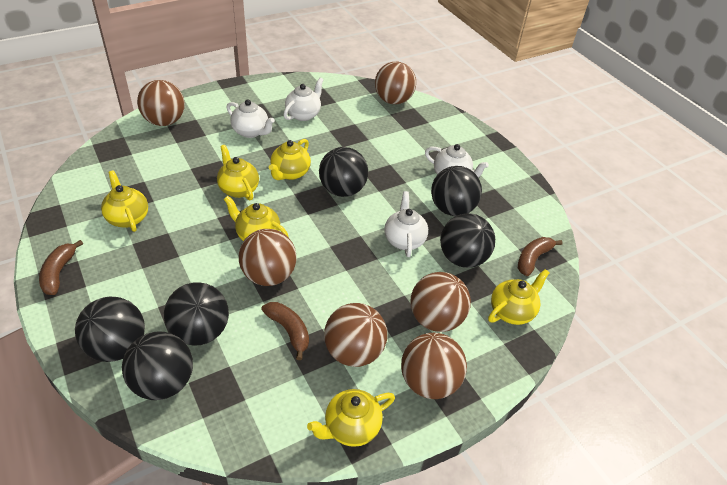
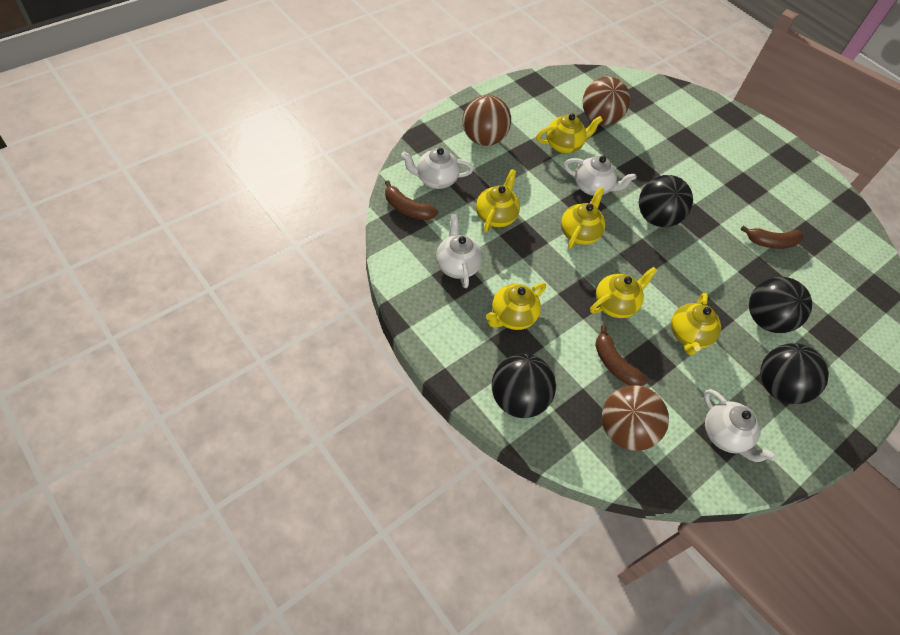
black ball: 6 -> 4
brown ball: 6 -> 3

